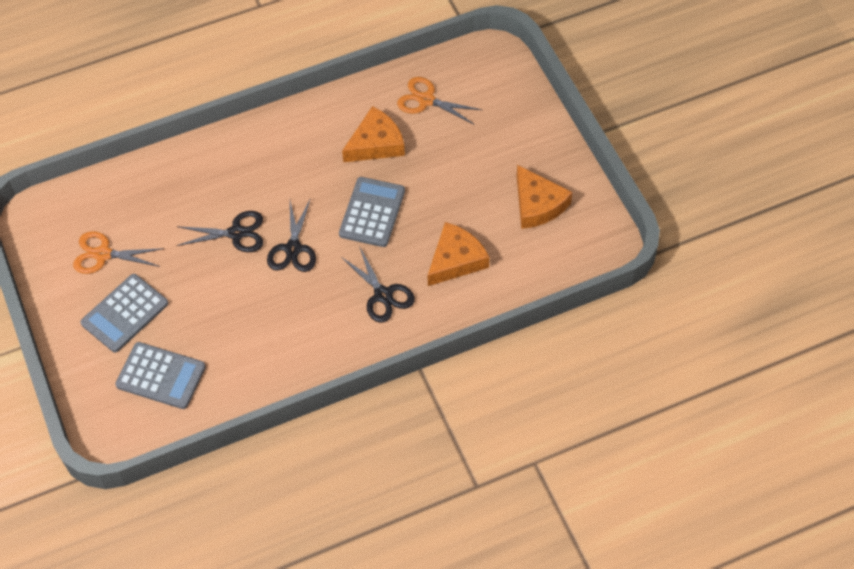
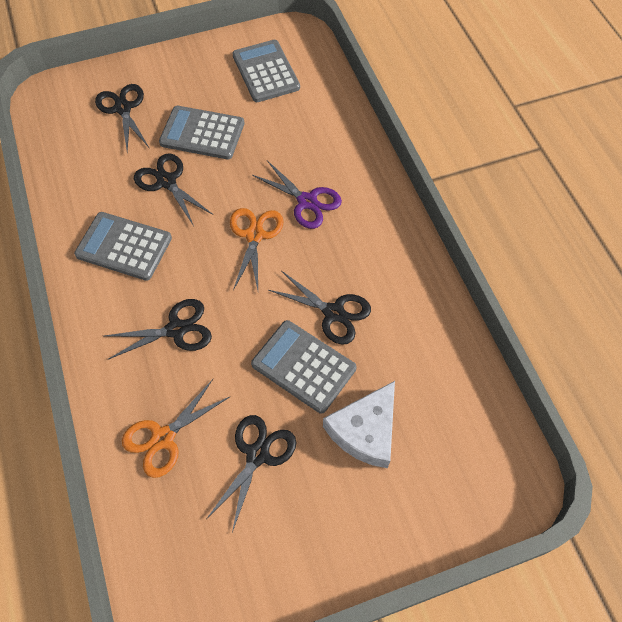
black scissors: 3 -> 5
grey calculator: 3 -> 4
orange cheese: 3 -> 0
purple scissors: 0 -> 1
white cheese: 0 -> 1

